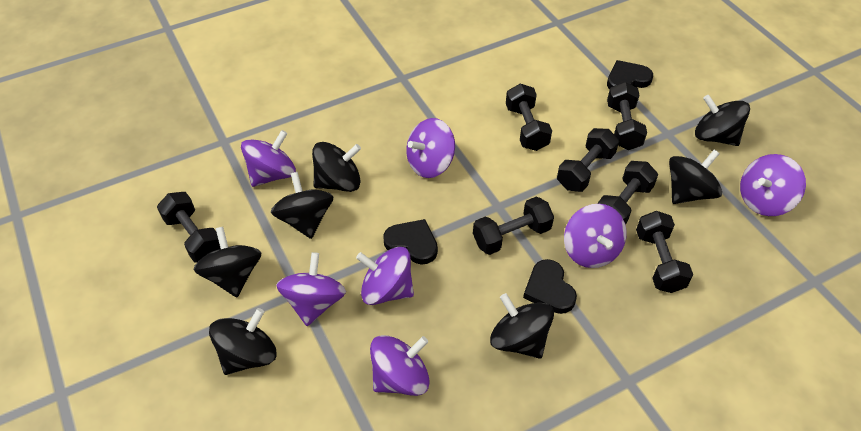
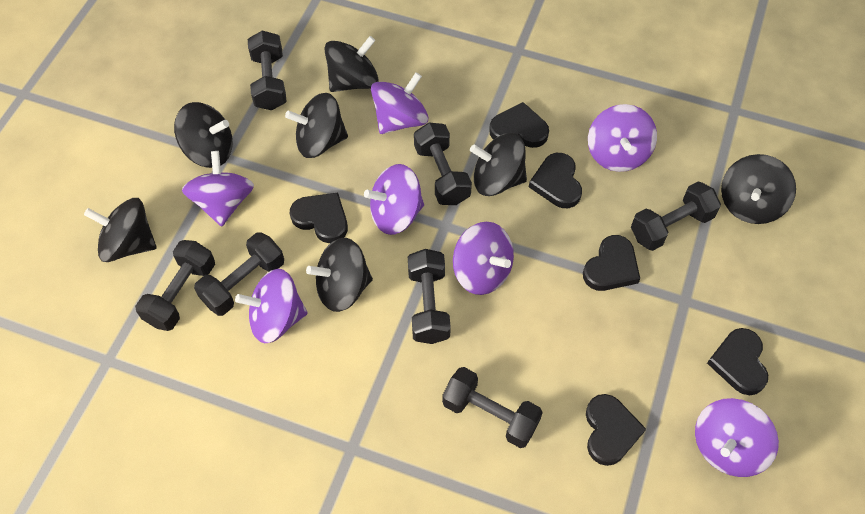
black heart: 3 -> 6

